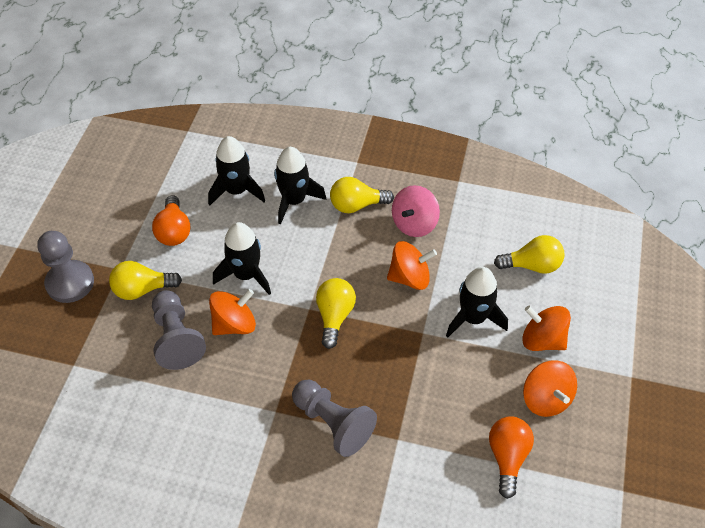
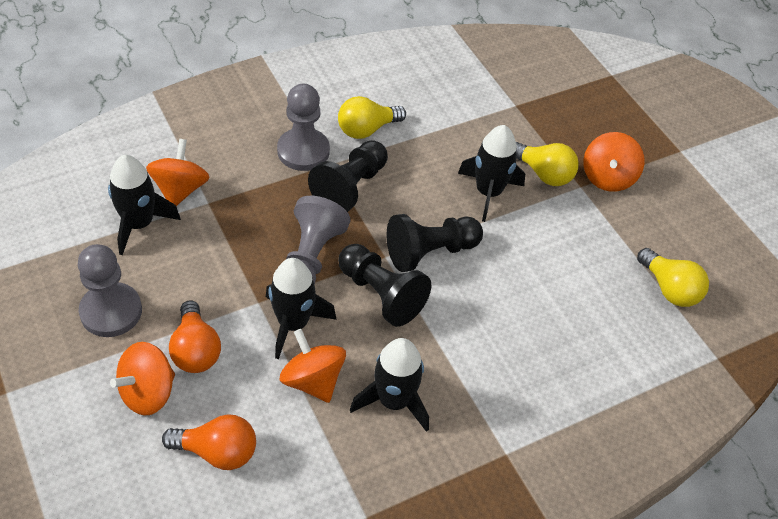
black pawn: 0 -> 3
pink spinning top: 1 -> 0
yellow light bulb: 4 -> 3

